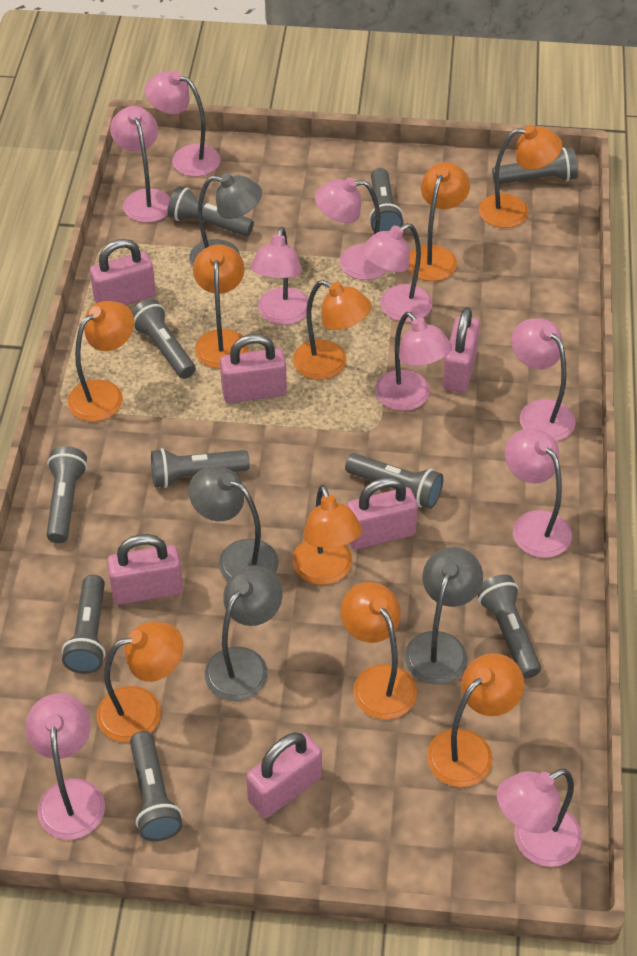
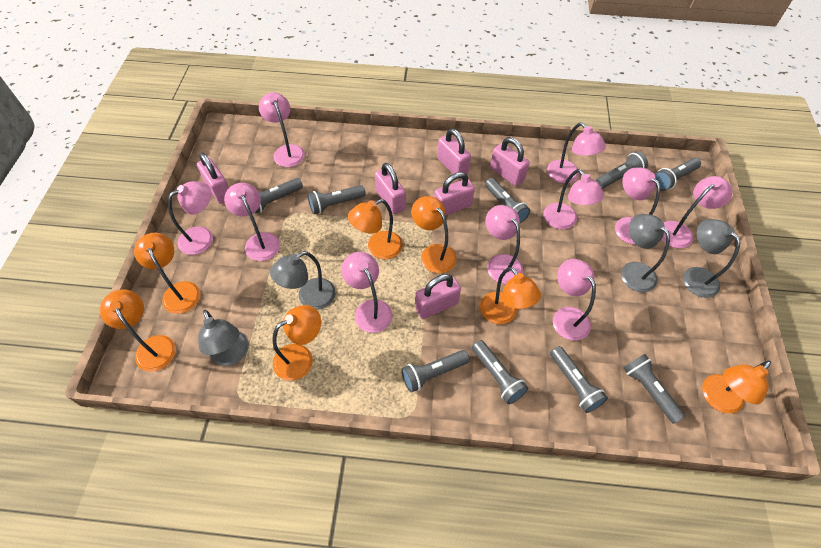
grey flashlight: 10 -> 9
orange lamp: 9 -> 7

